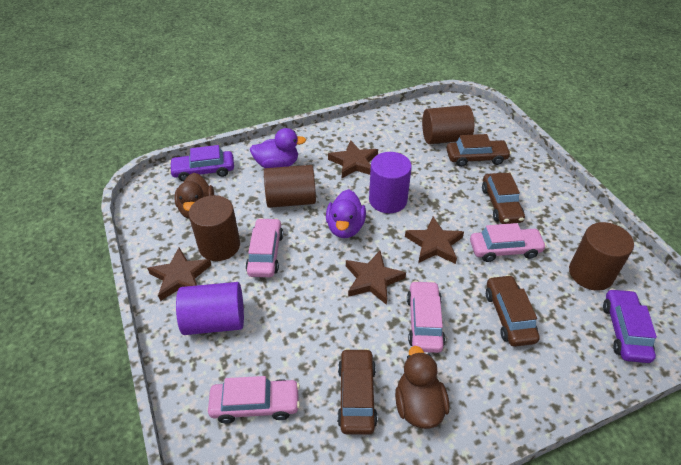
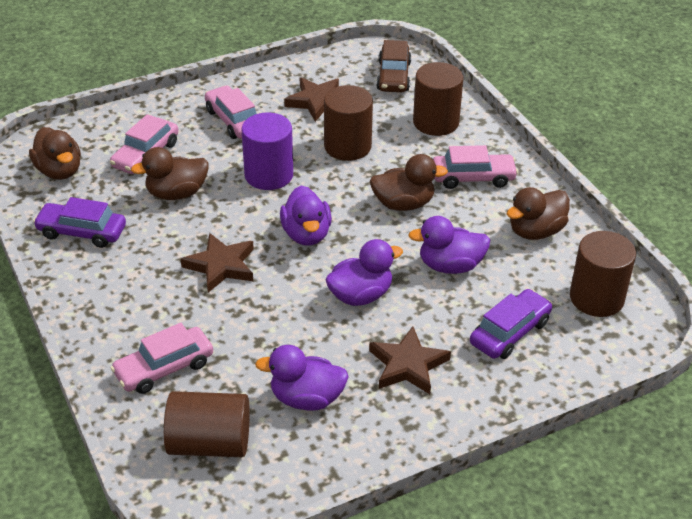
brown car: 4 -> 1
brown duck: 2 -> 4
brown star: 4 -> 3
purple cylinder: 2 -> 1
purple duck: 2 -> 4

